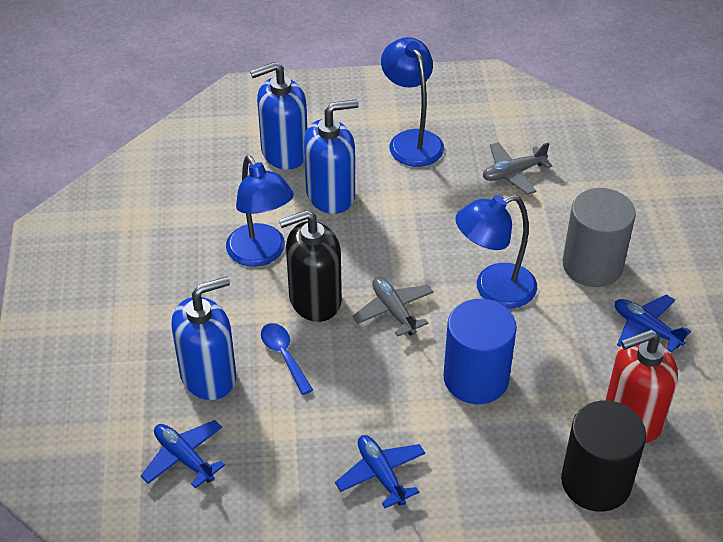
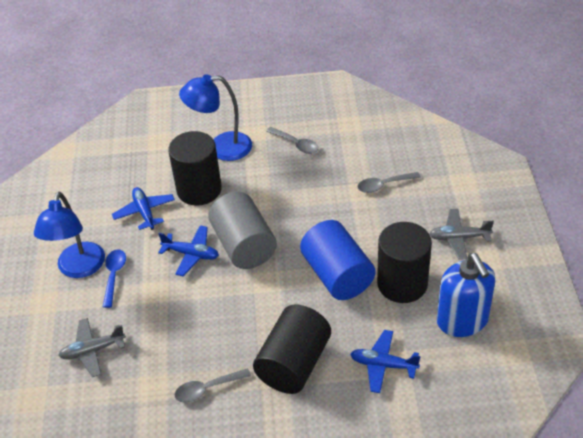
black cylinder: 1 -> 3
black soap dispenser: 1 -> 0
blue lamp: 3 -> 2
blue soap dispenser: 3 -> 1
grey spoon: 0 -> 3
red soap dispenser: 1 -> 0

